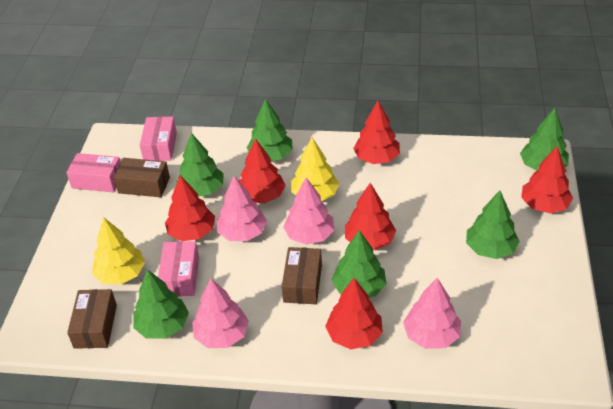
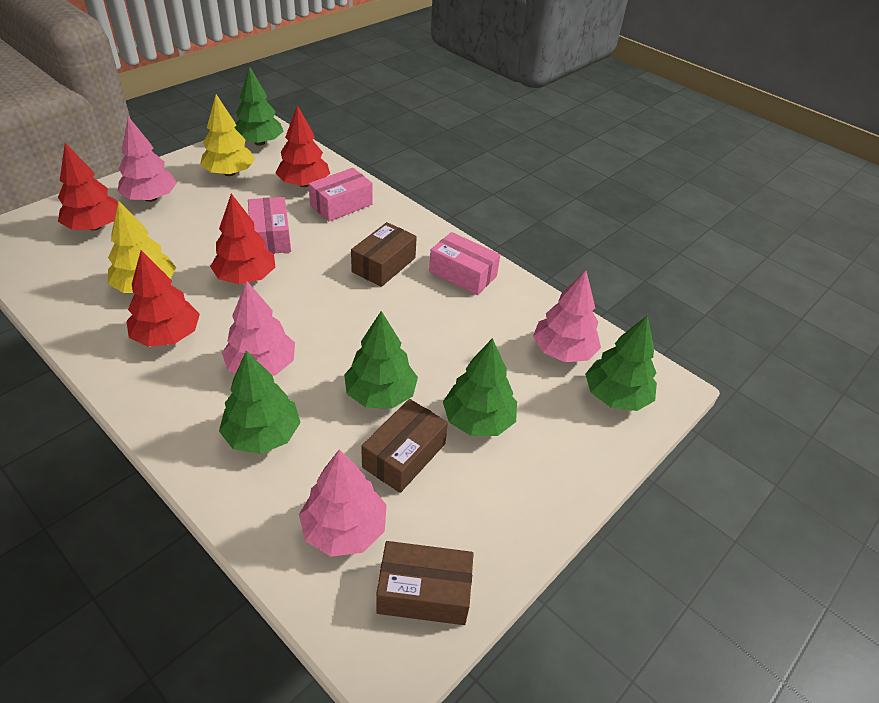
green tree: 6 -> 5
red tree: 6 -> 4

